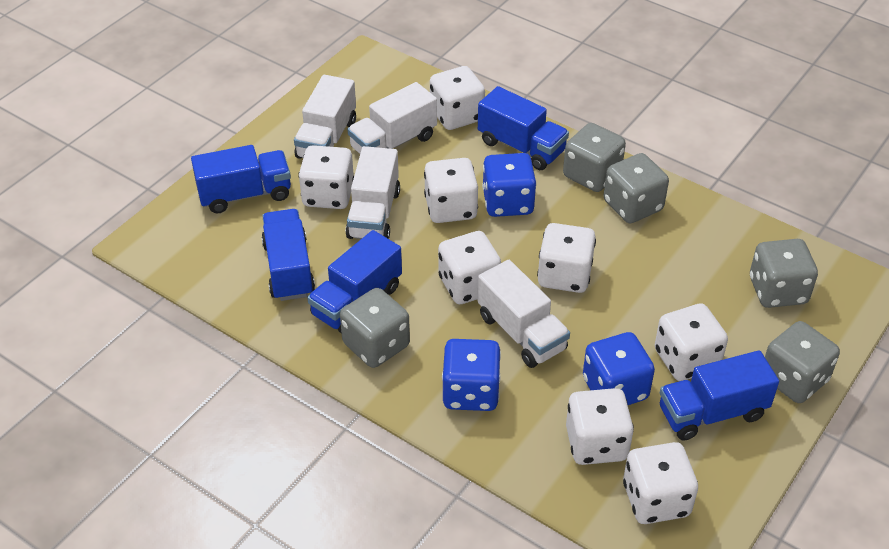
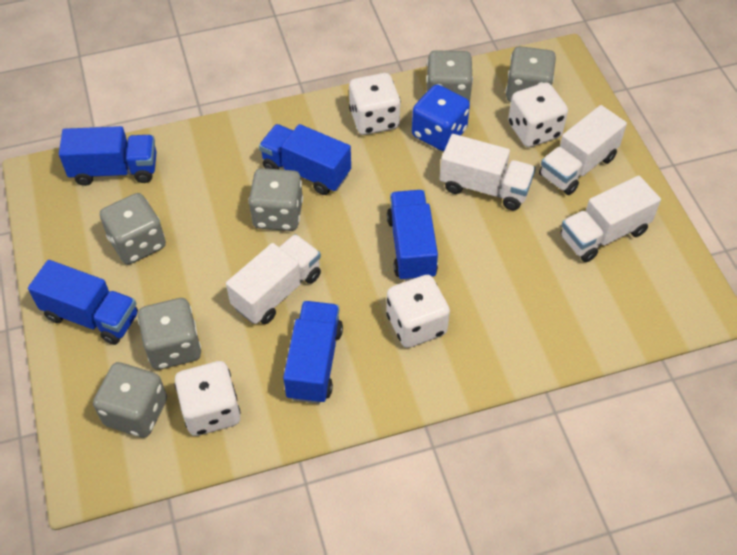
blue dice: 3 -> 1
grey dice: 5 -> 6
white dice: 8 -> 4

